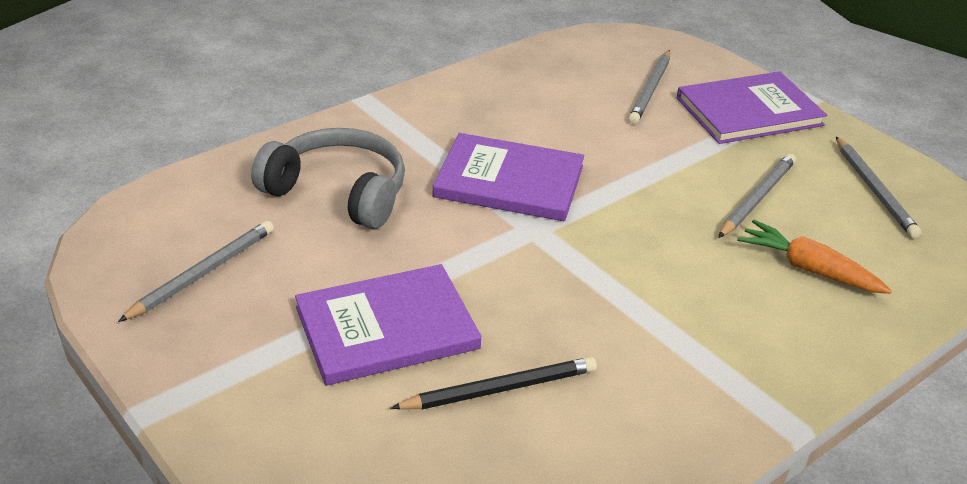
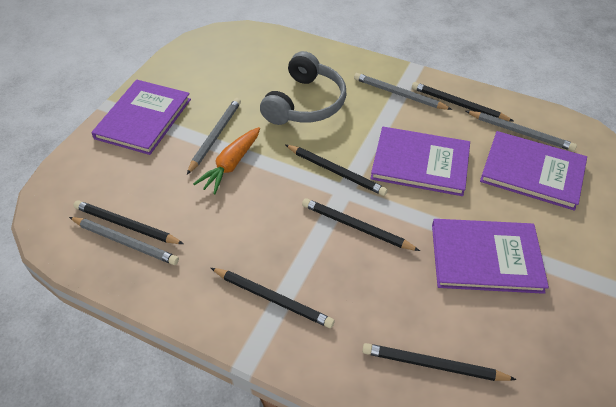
black pencil: 1 -> 6
purple book: 3 -> 4

